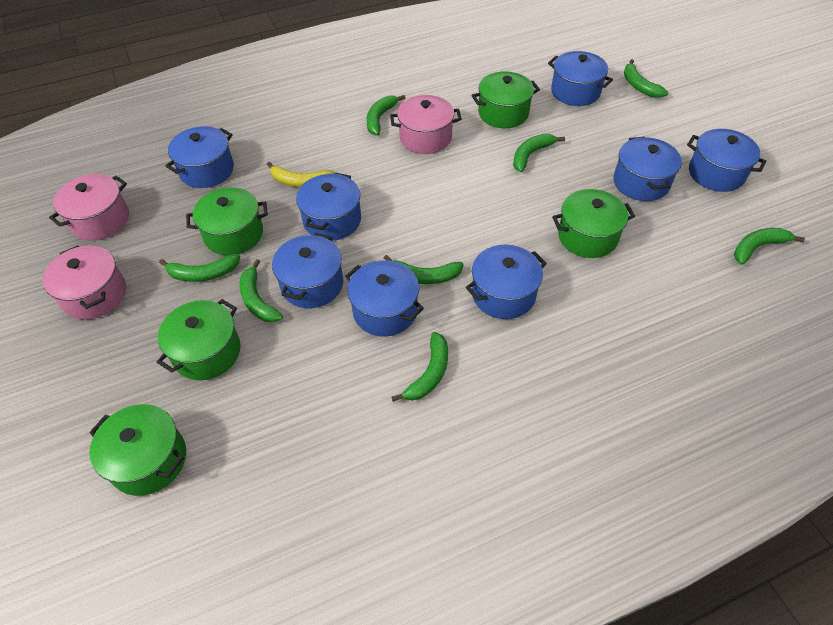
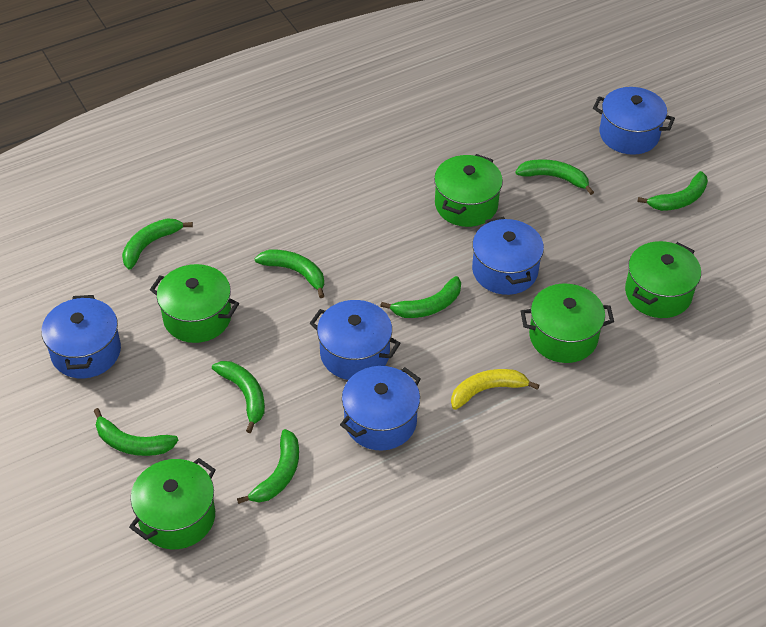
blue pot: 8 -> 5
pink pot: 3 -> 0

